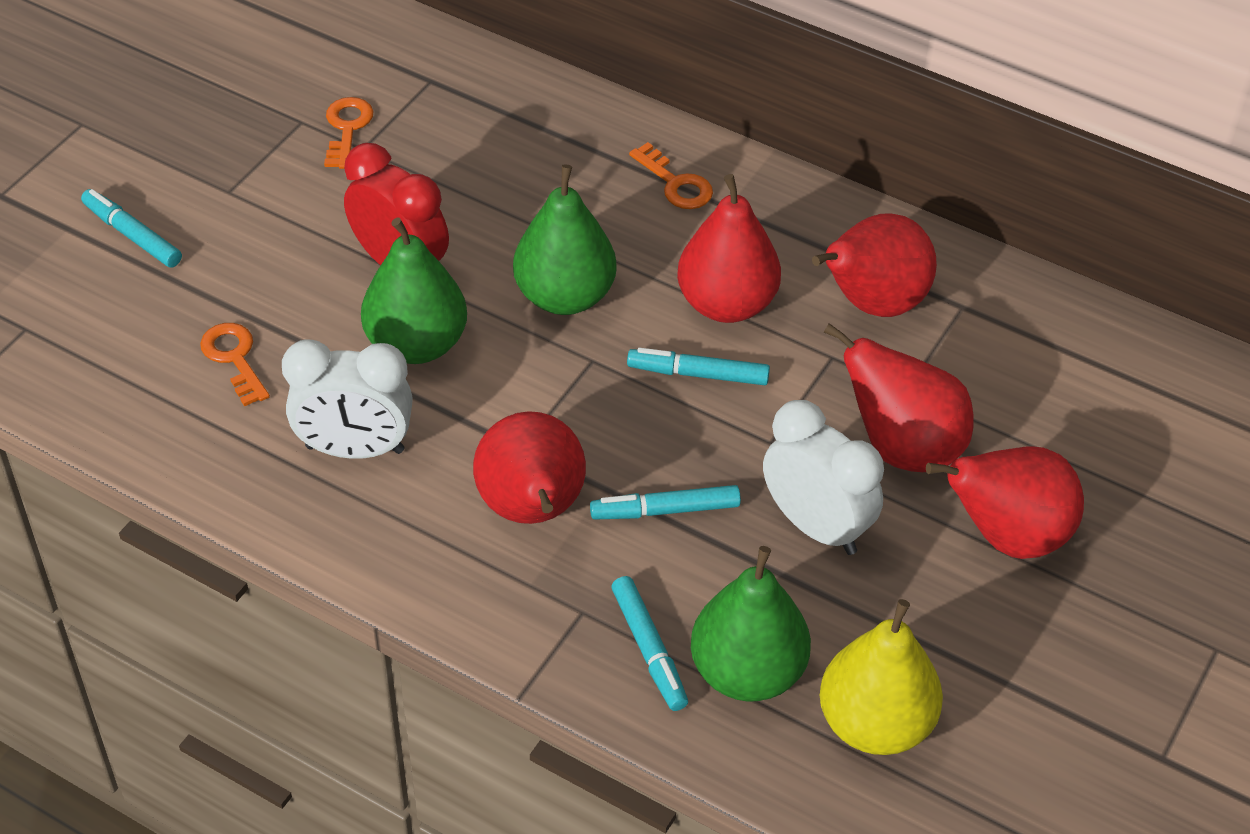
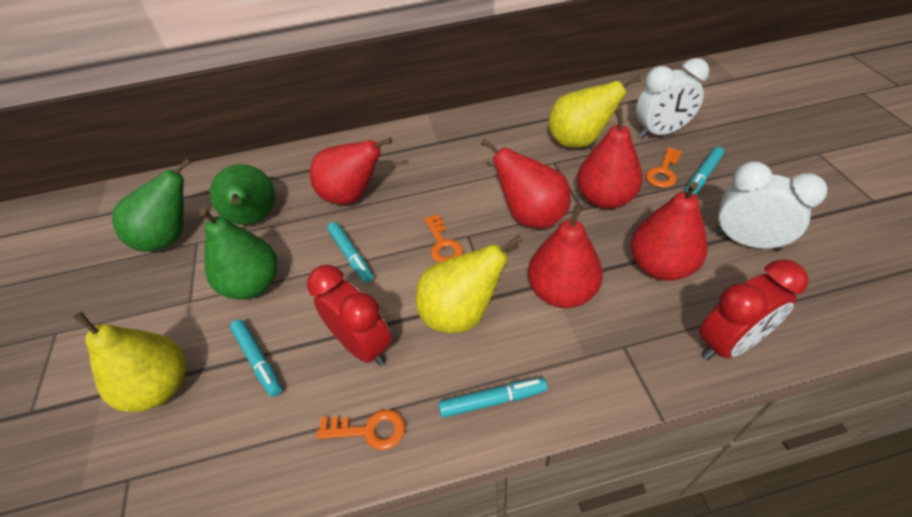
red clock: 1 -> 2
yellow pear: 1 -> 3

